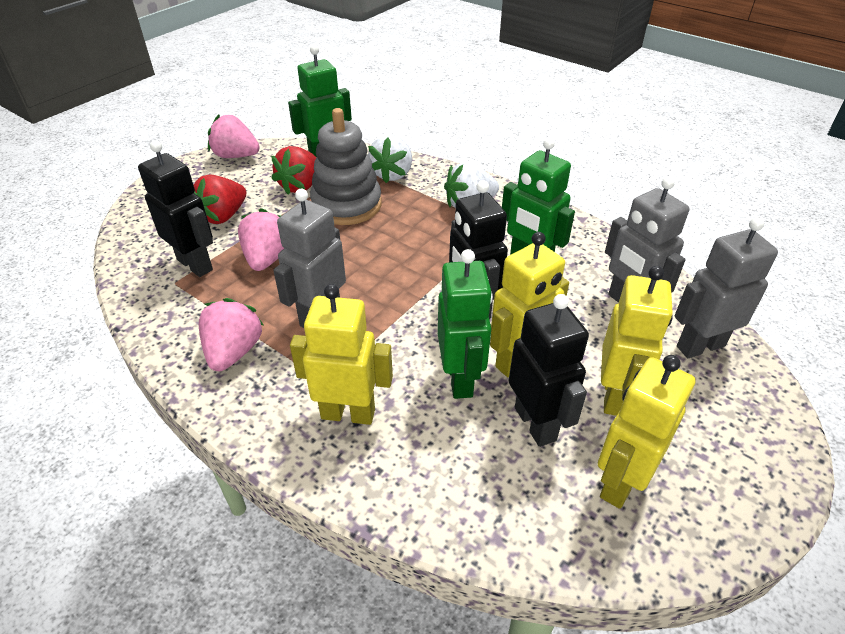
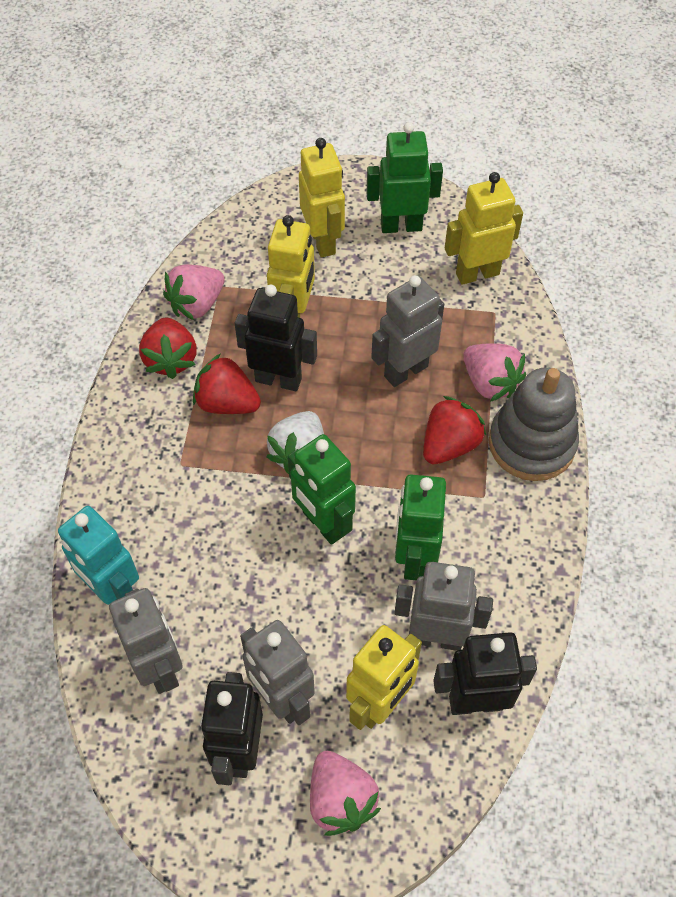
grey robot: 3 -> 4
red strawberry: 2 -> 3
turquoise robot: 0 -> 1
white strawberry: 2 -> 1

